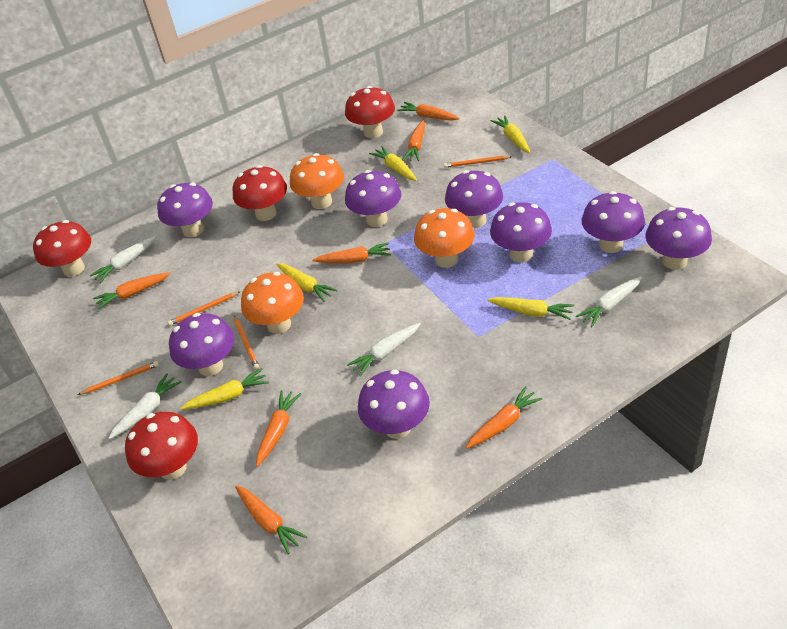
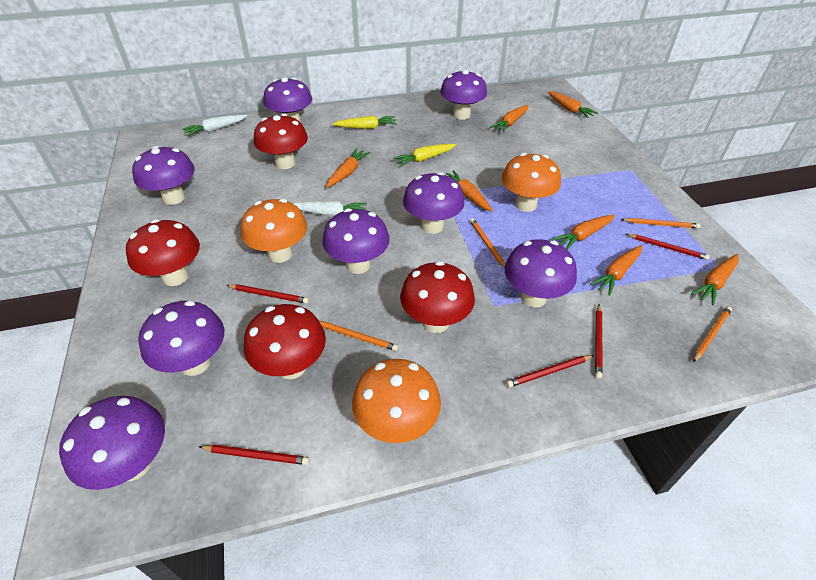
red pencil: 0 -> 5
white carrot: 4 -> 2
yellow carrot: 5 -> 2

